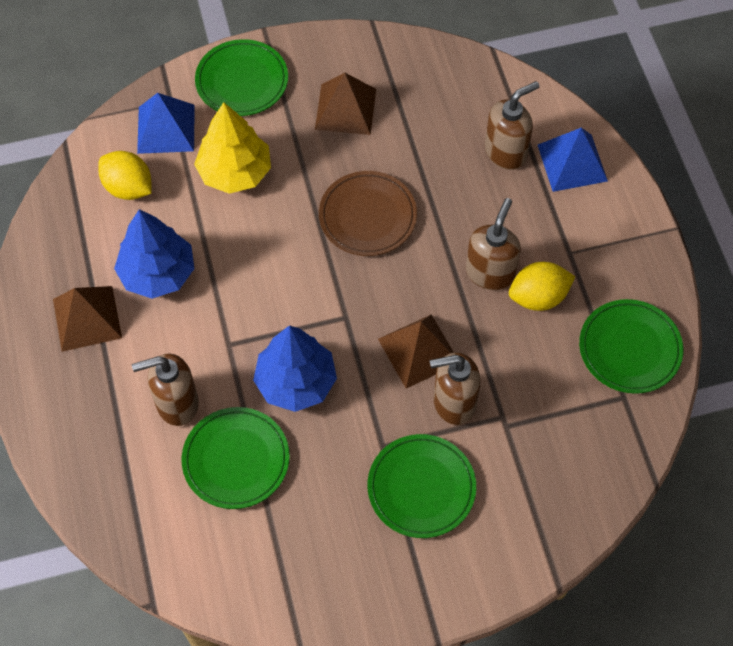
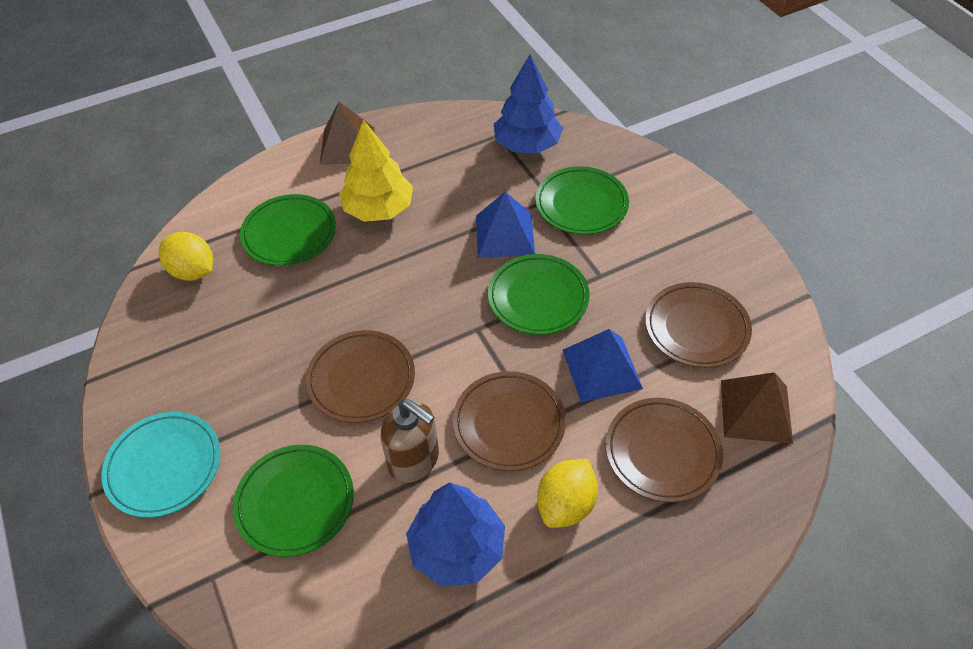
brown plate: 1 -> 4
brown pyramid: 3 -> 2
brown soap dispenser: 4 -> 1
turquoise plate: 0 -> 1

